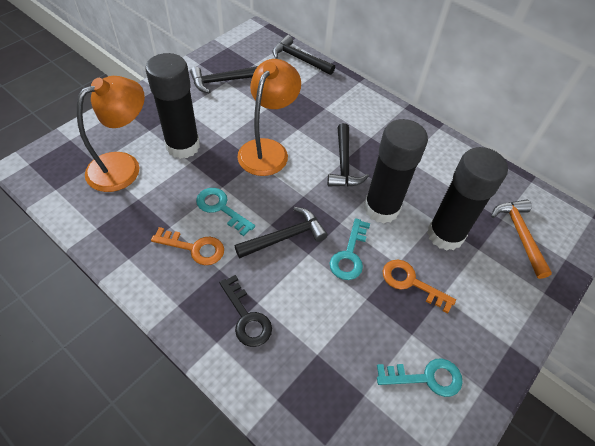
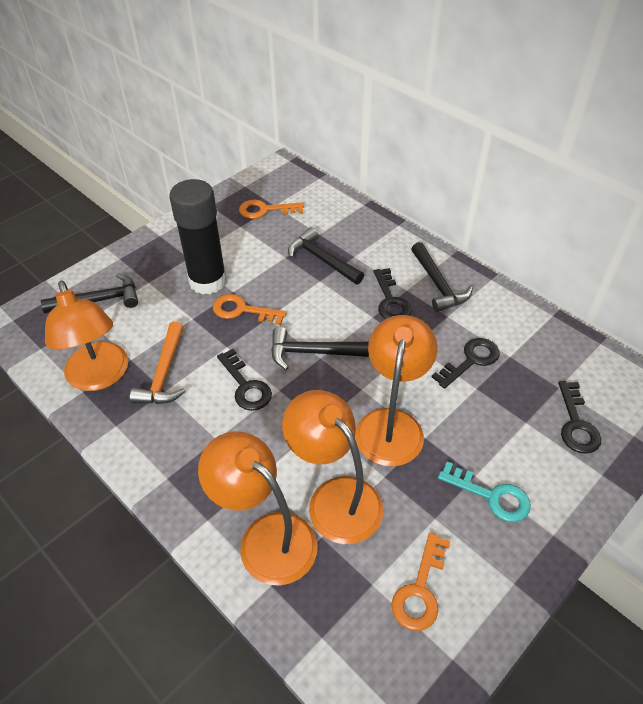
black glue stick: 3 -> 1
black key: 1 -> 4
orange key: 2 -> 3
orange lamp: 2 -> 4
turquoise key: 3 -> 1

